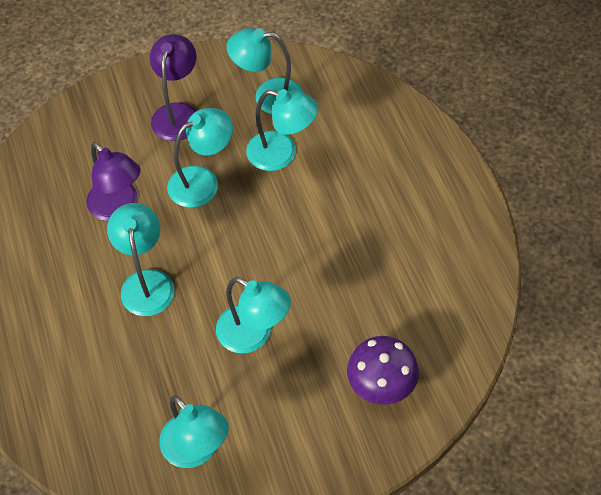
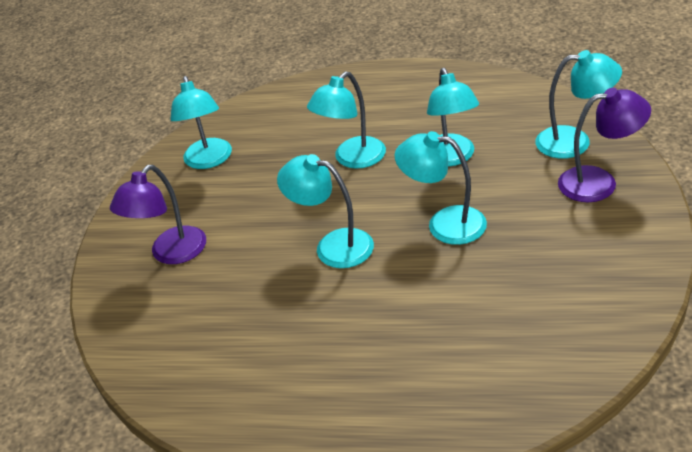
purple mushroom: 1 -> 0

